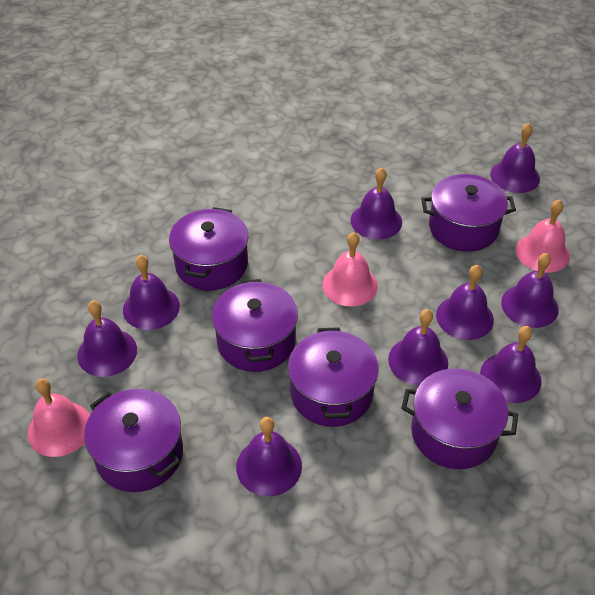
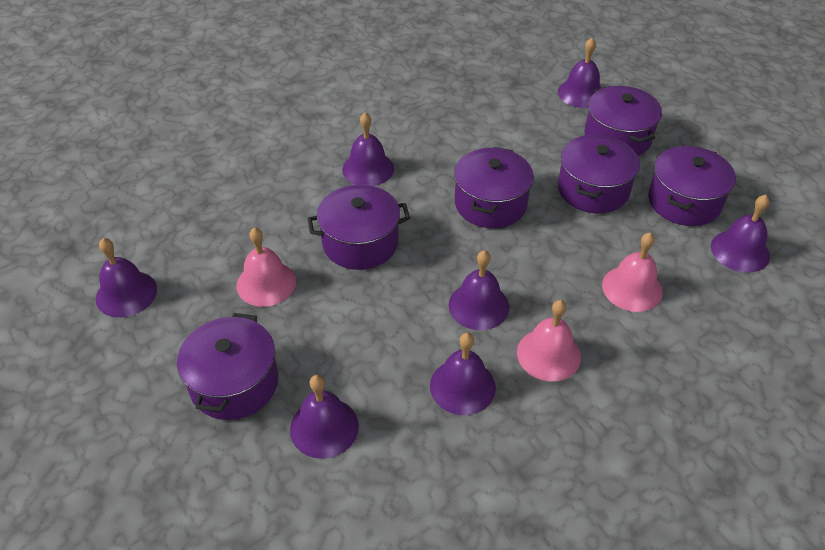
purple bell: 9 -> 7

